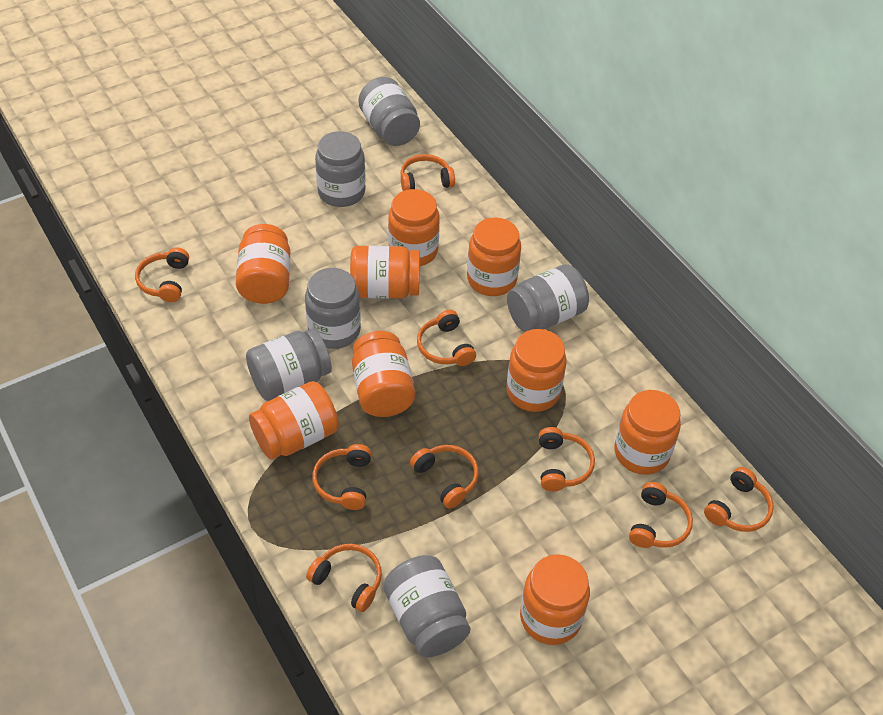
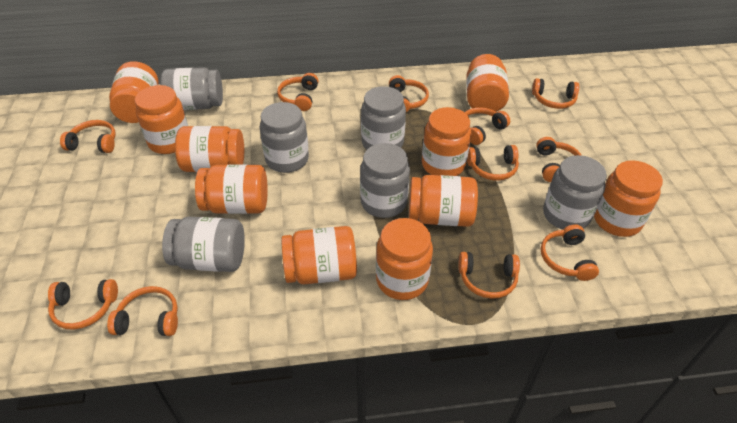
orange headphones: 9 -> 11
orange jar: 9 -> 10

